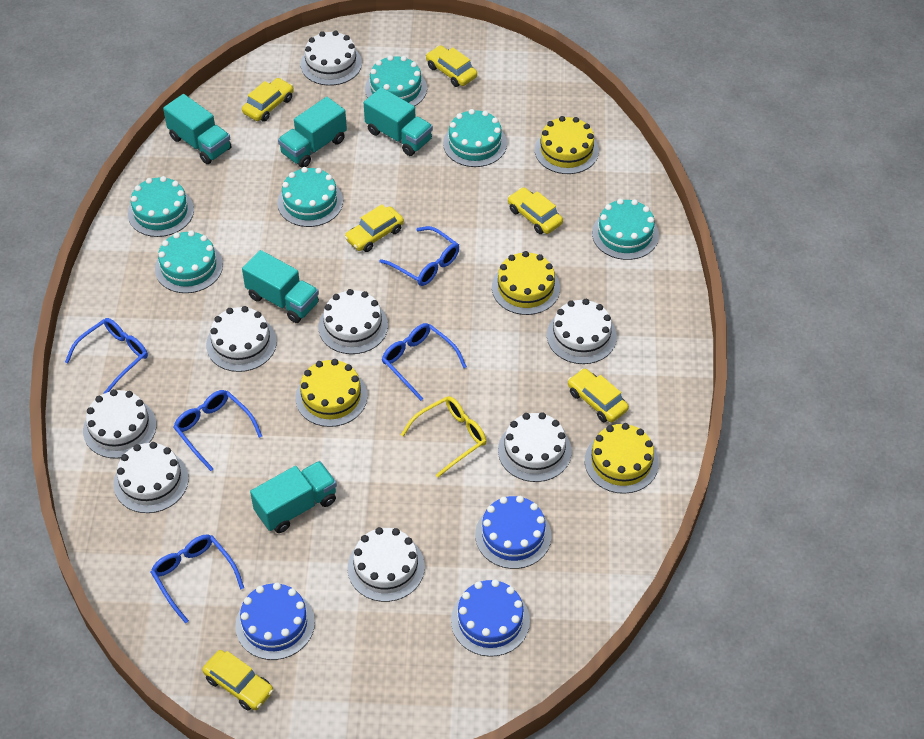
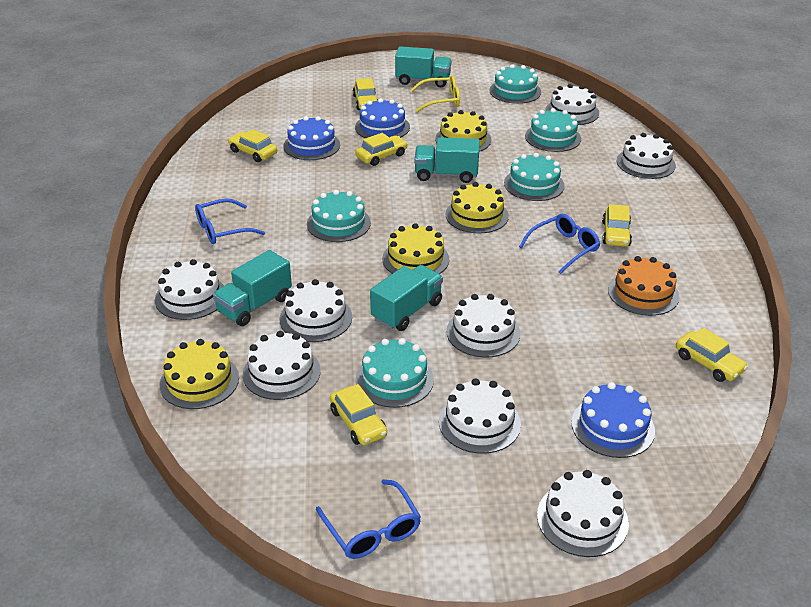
blue glasses: 5 -> 3
orange cake: 0 -> 1
turquoise cake: 6 -> 5
turquoise truck: 5 -> 4

